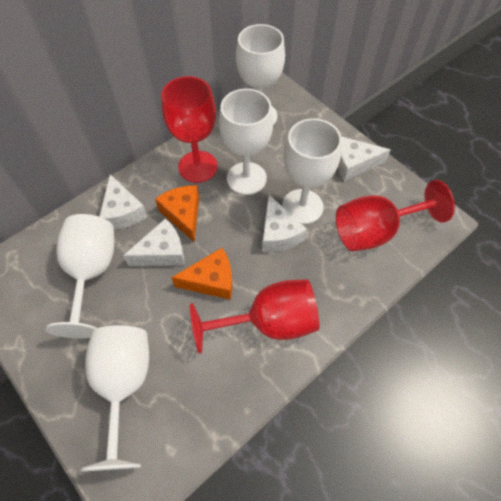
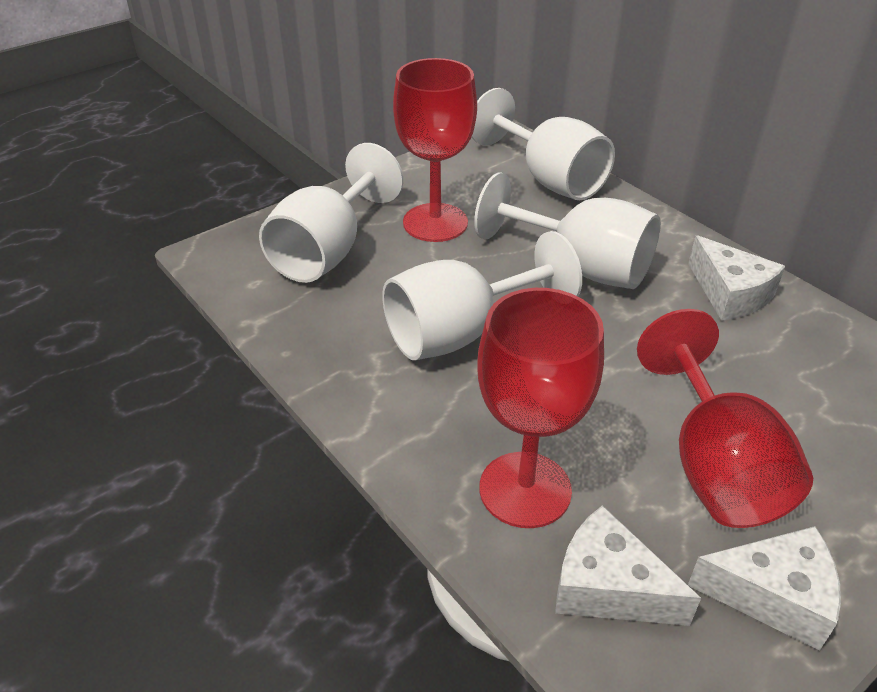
orange cheese: 2 -> 0
white cheese: 4 -> 3
white goblet: 5 -> 4

